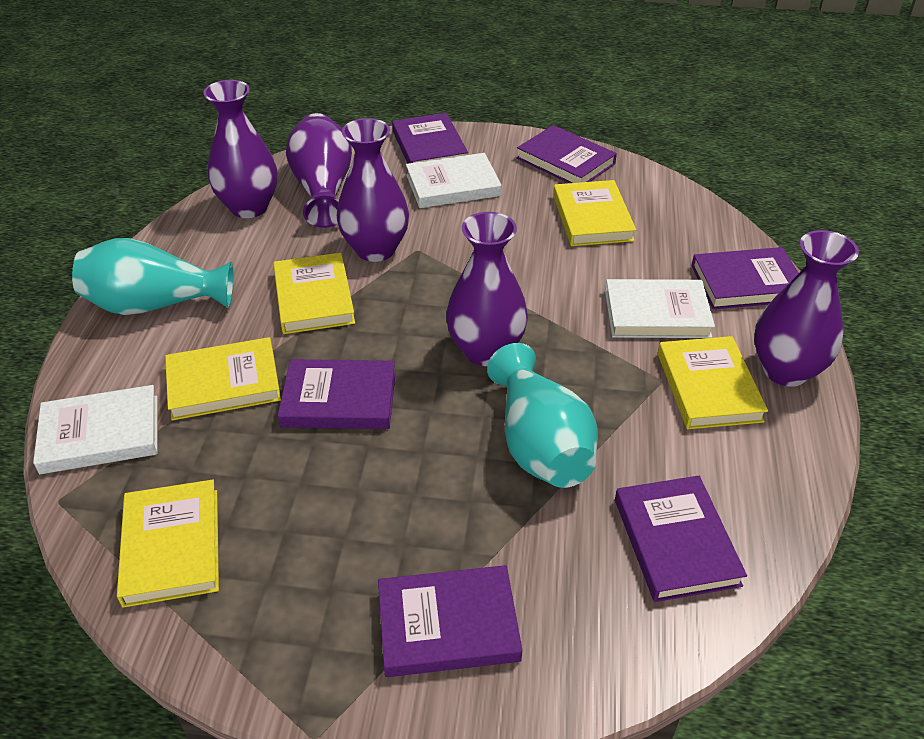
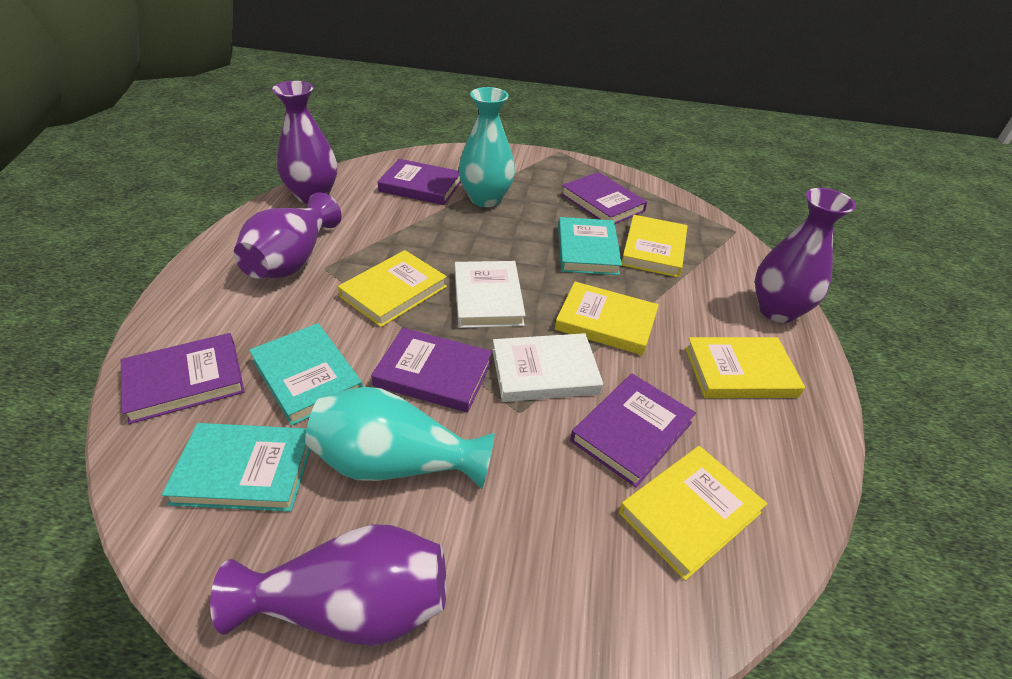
purple book: 6 -> 5
purple vase: 5 -> 4
turquoise book: 0 -> 3
white book: 3 -> 2

